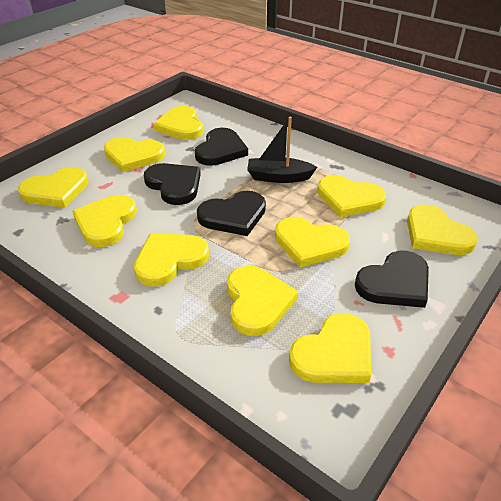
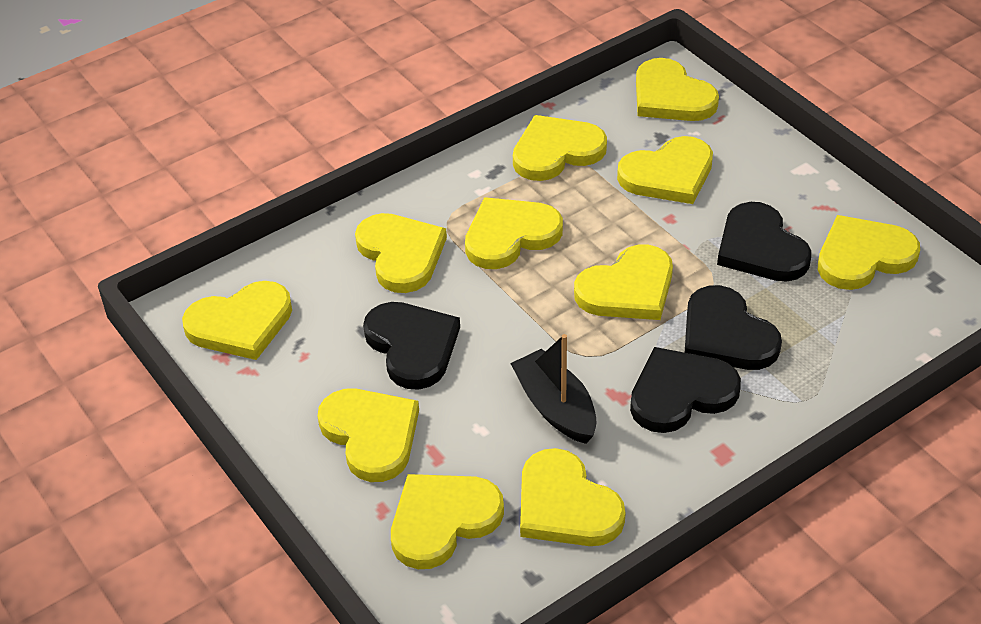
yellow heart: 10 -> 11

